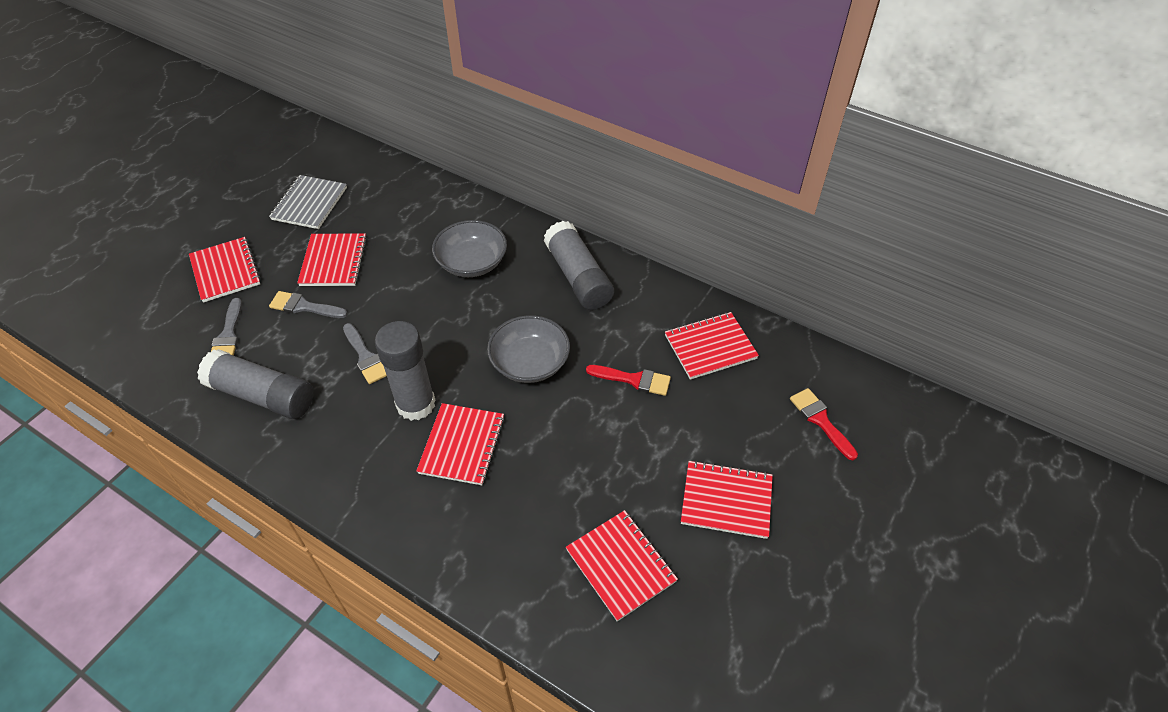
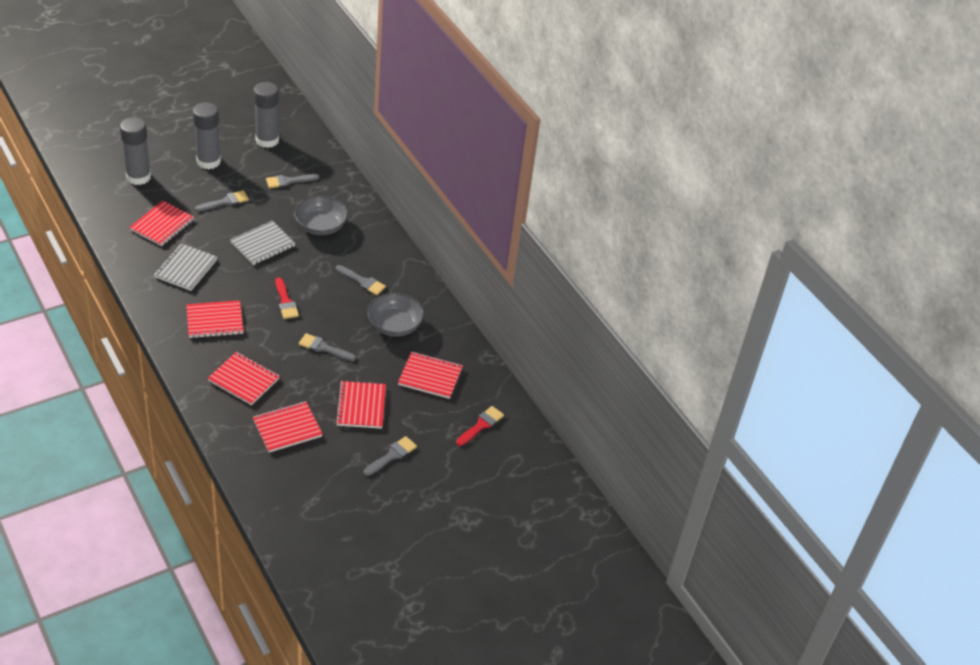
grey brush: 3 -> 5
grey notebook: 1 -> 2

